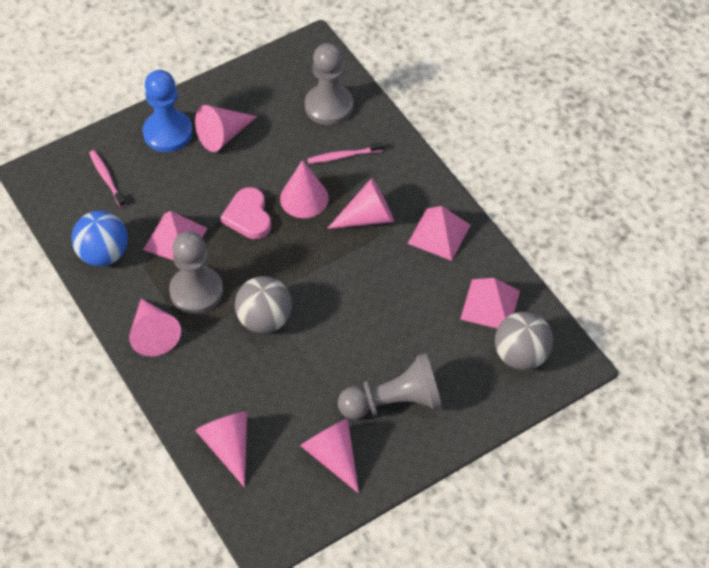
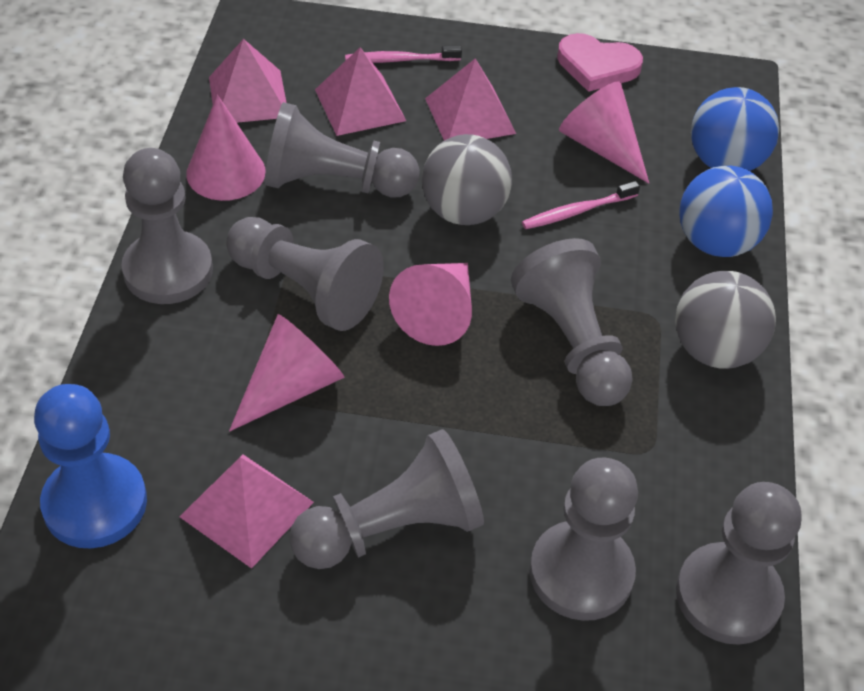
blue ball: 1 -> 2
grey pawn: 3 -> 7
pink cone: 6 -> 4
pink pyramid: 3 -> 4

